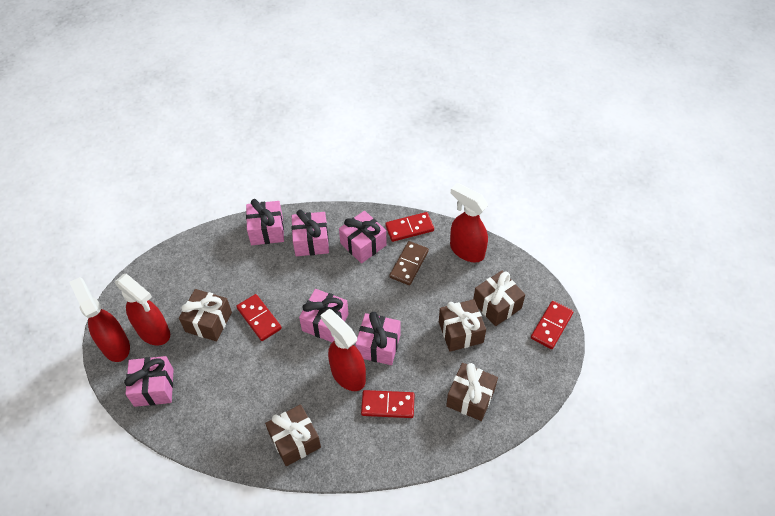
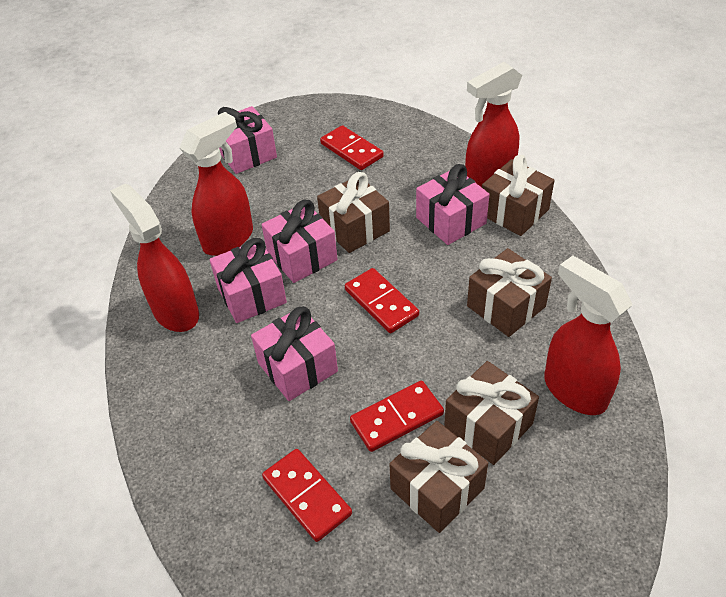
brown domino: 1 -> 0
pink gift: 6 -> 5

